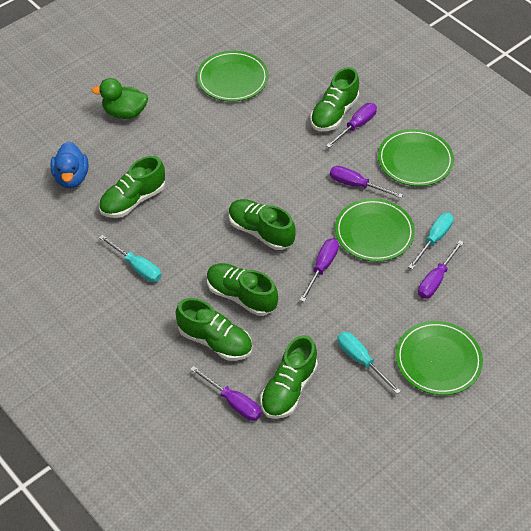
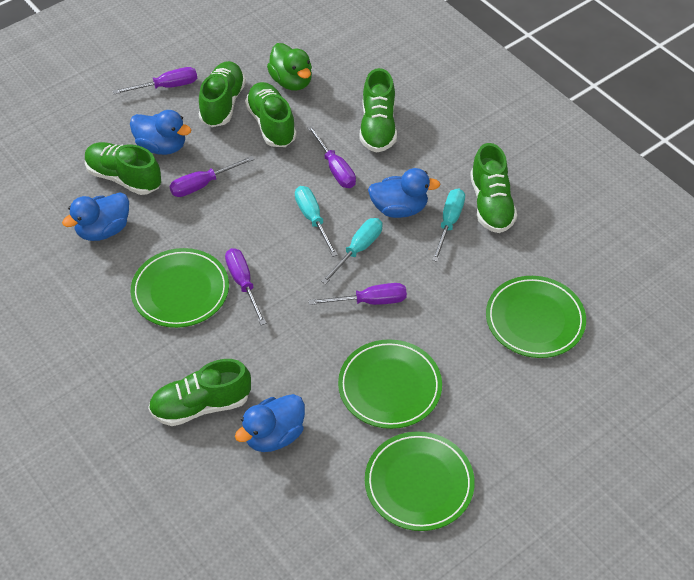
blue duck: 1 -> 4

